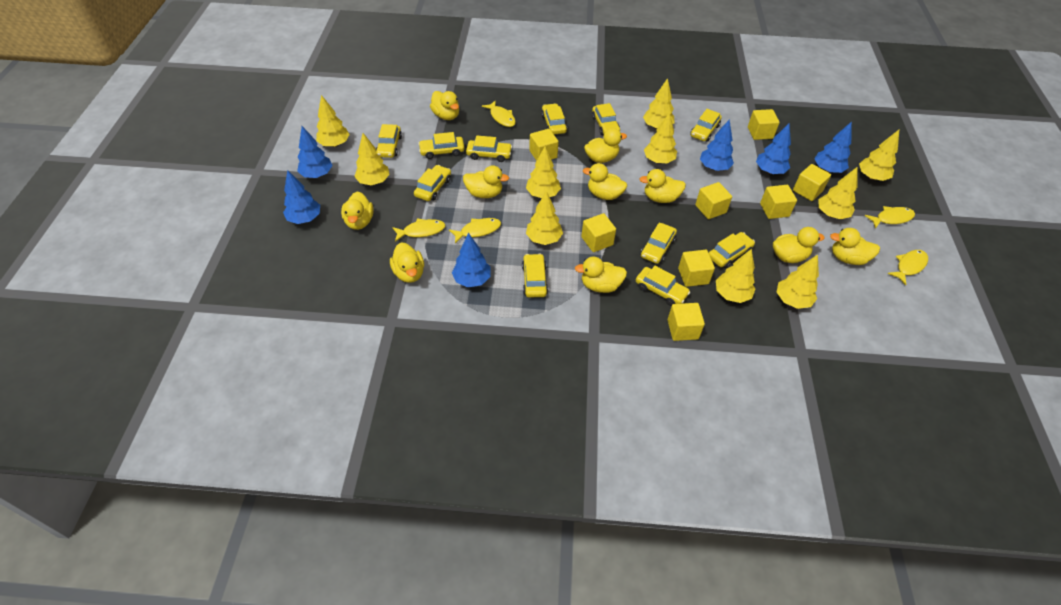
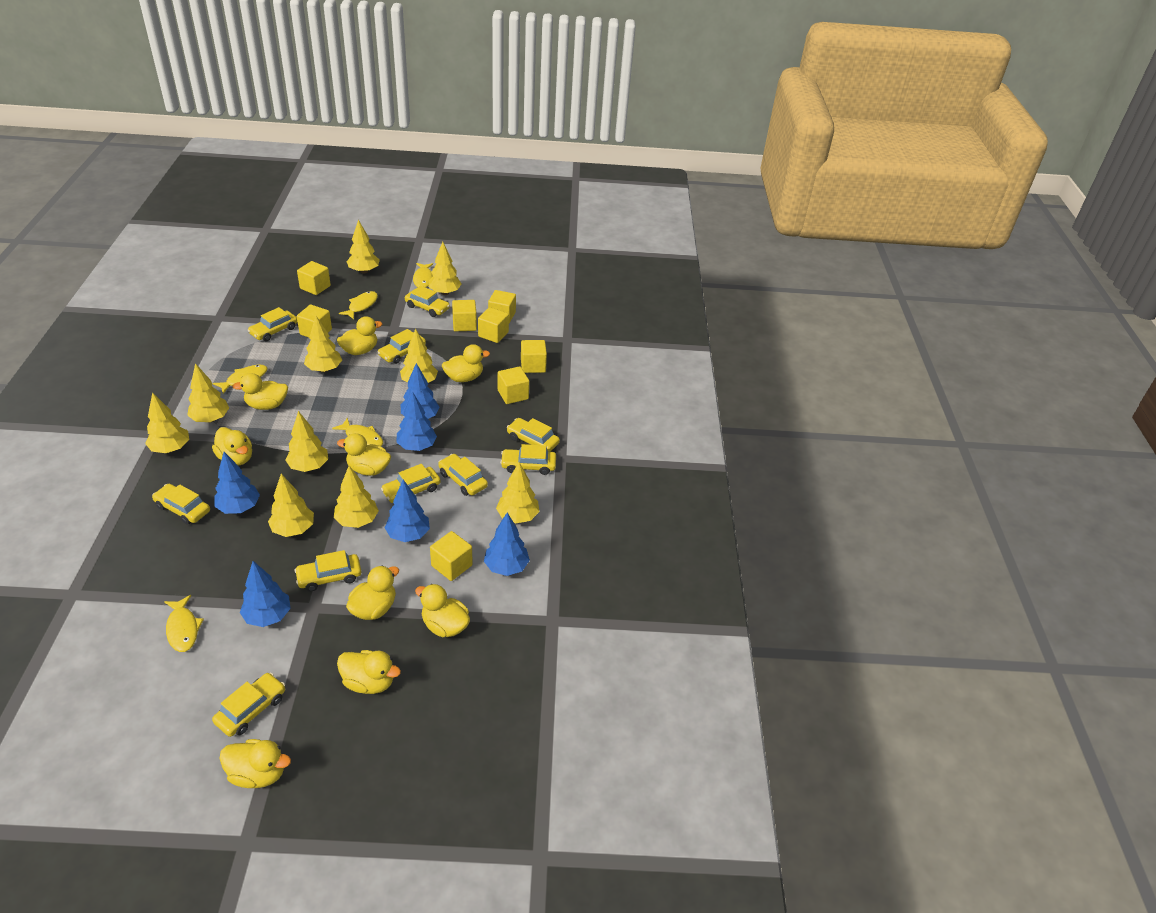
yellow car: 11 -> 10
yellow duck: 10 -> 9

